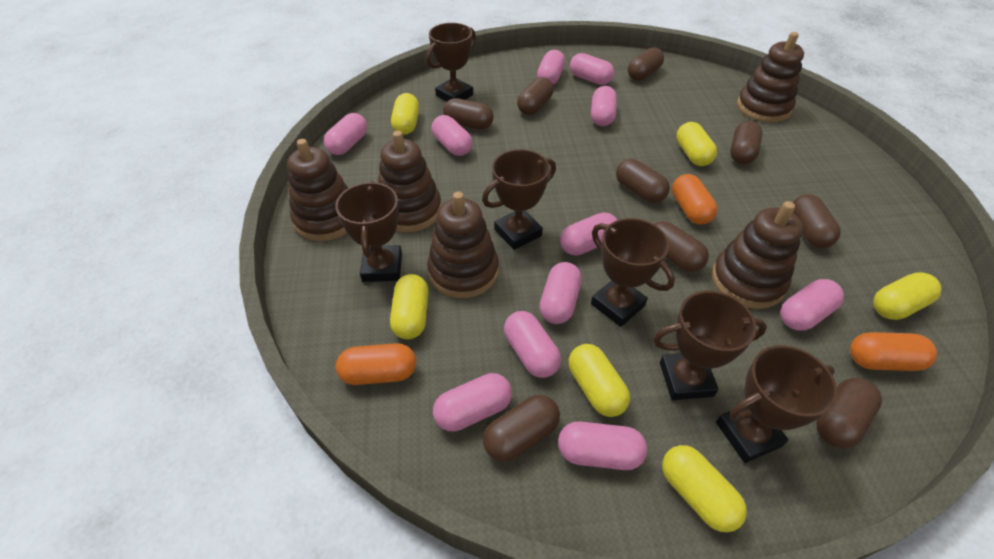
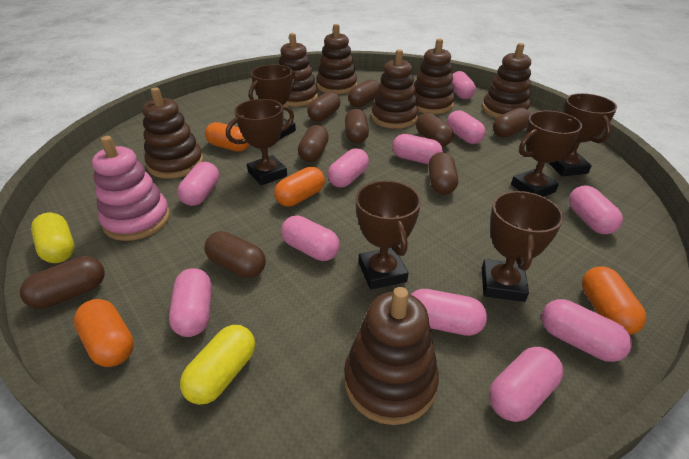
brown stacking toy: 5 -> 7
orange capsule: 3 -> 4
pink stacking toy: 0 -> 1
yellow capsule: 6 -> 2

